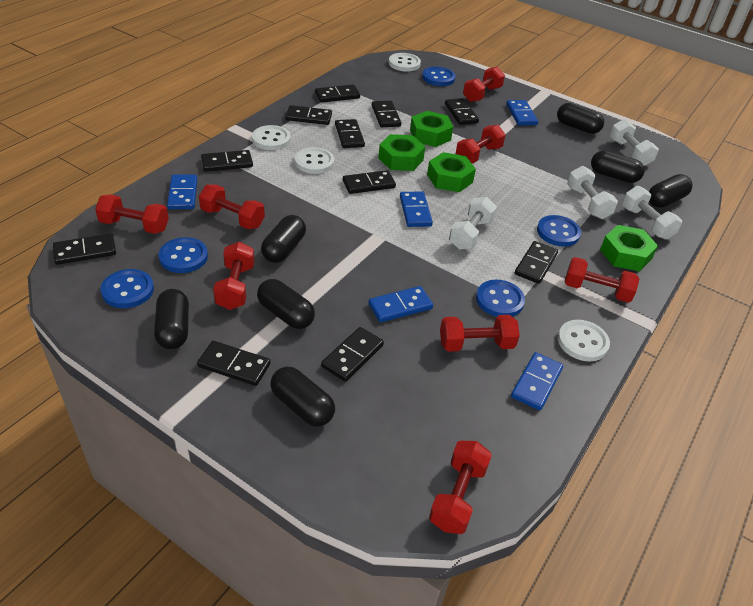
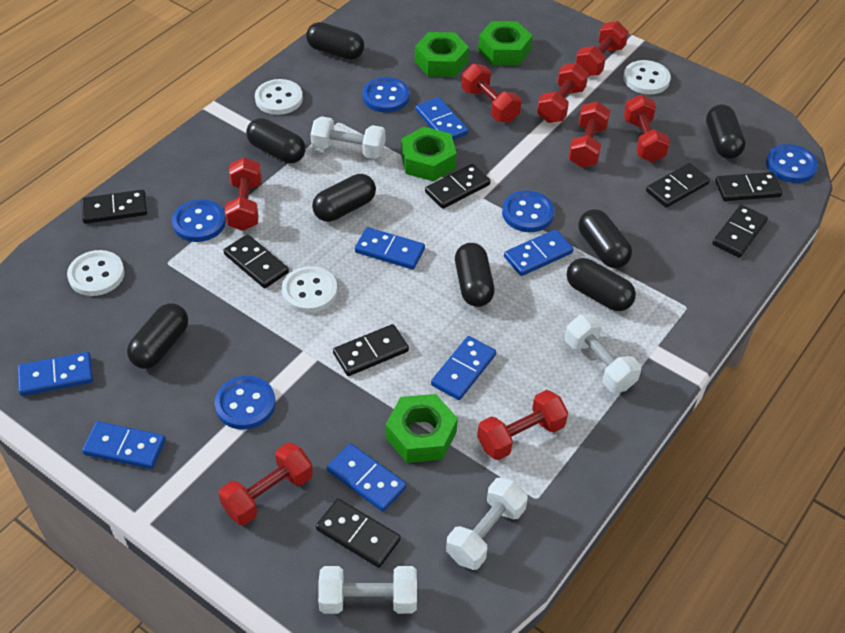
black capsule: 7 -> 8
black domino: 11 -> 8
blue domino: 5 -> 7

